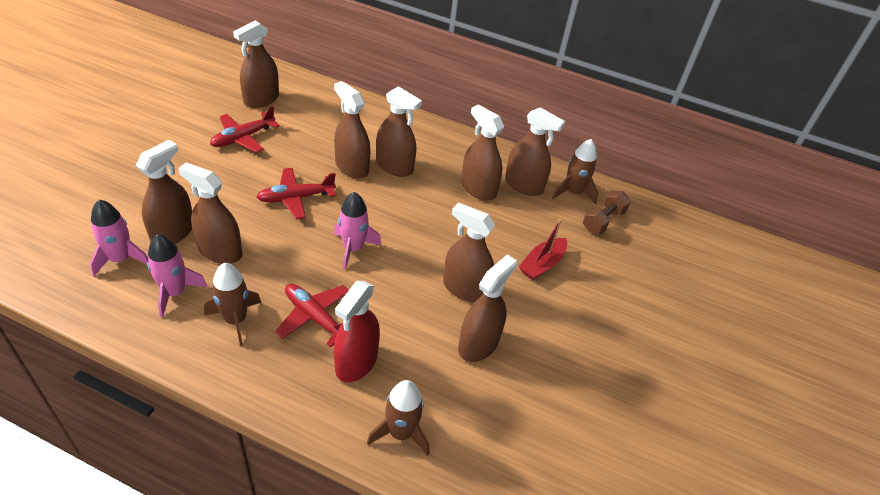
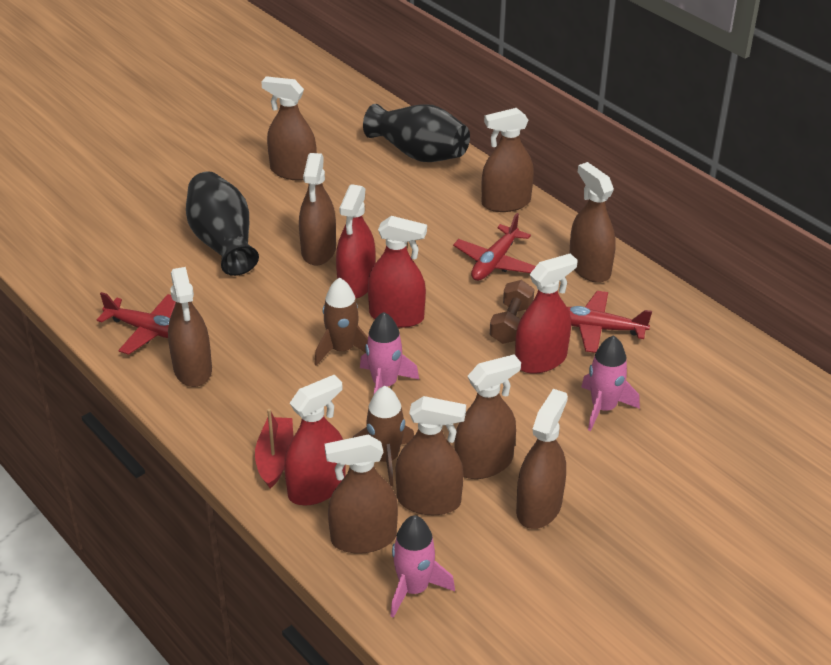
black vase: 0 -> 2
brown rocket: 3 -> 2
red spray bottle: 1 -> 4

